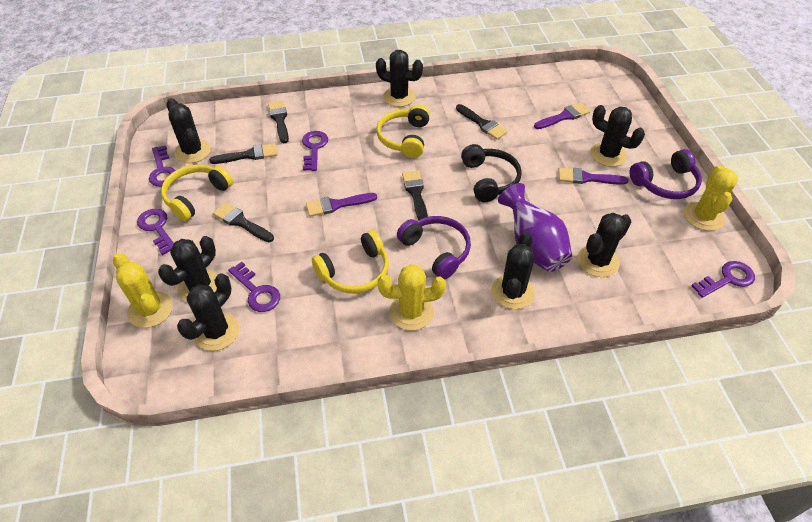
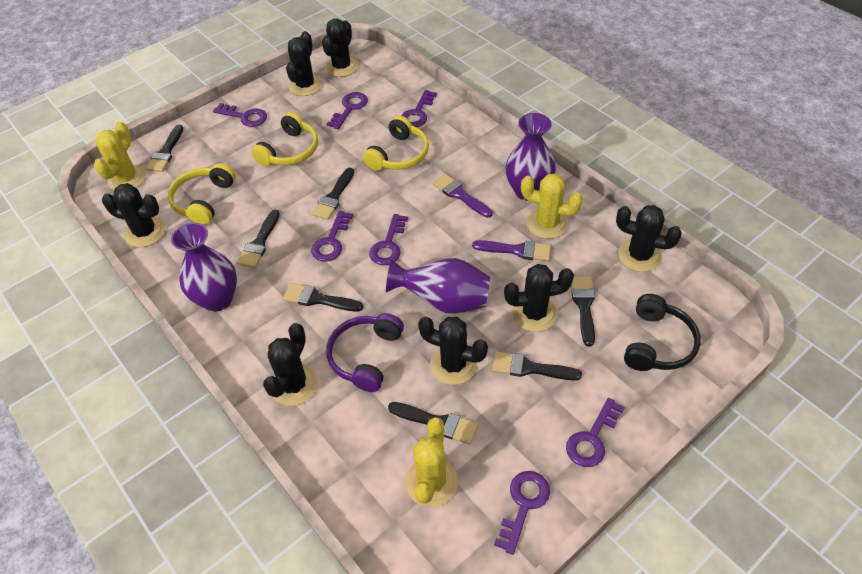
black brush: 5 -> 7
purple brush: 3 -> 2
purple headphones: 2 -> 1
purple key: 5 -> 7
purple vase: 1 -> 3

